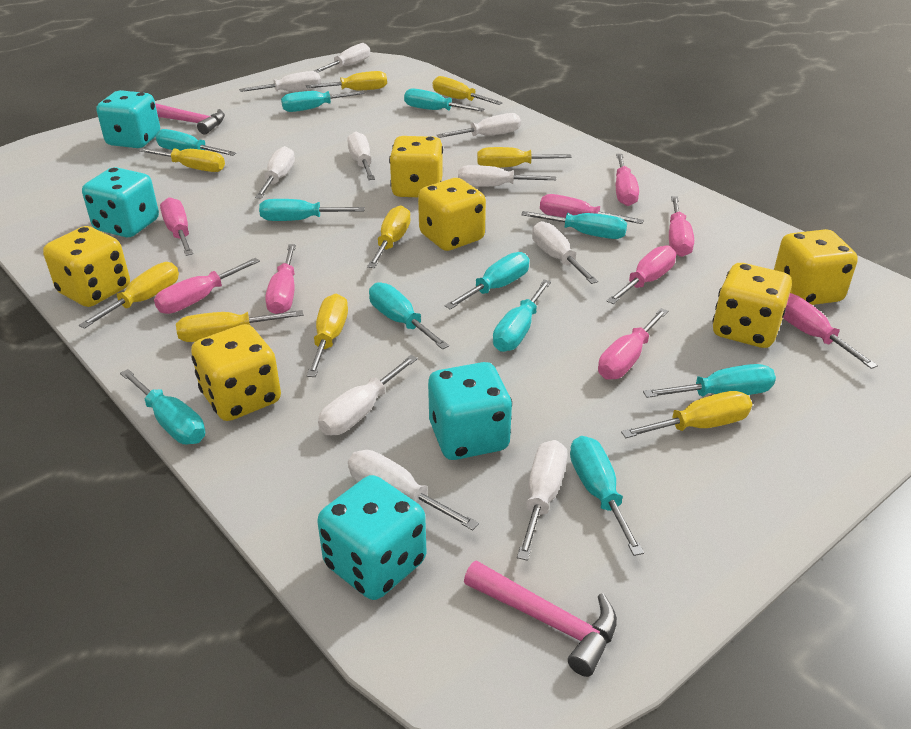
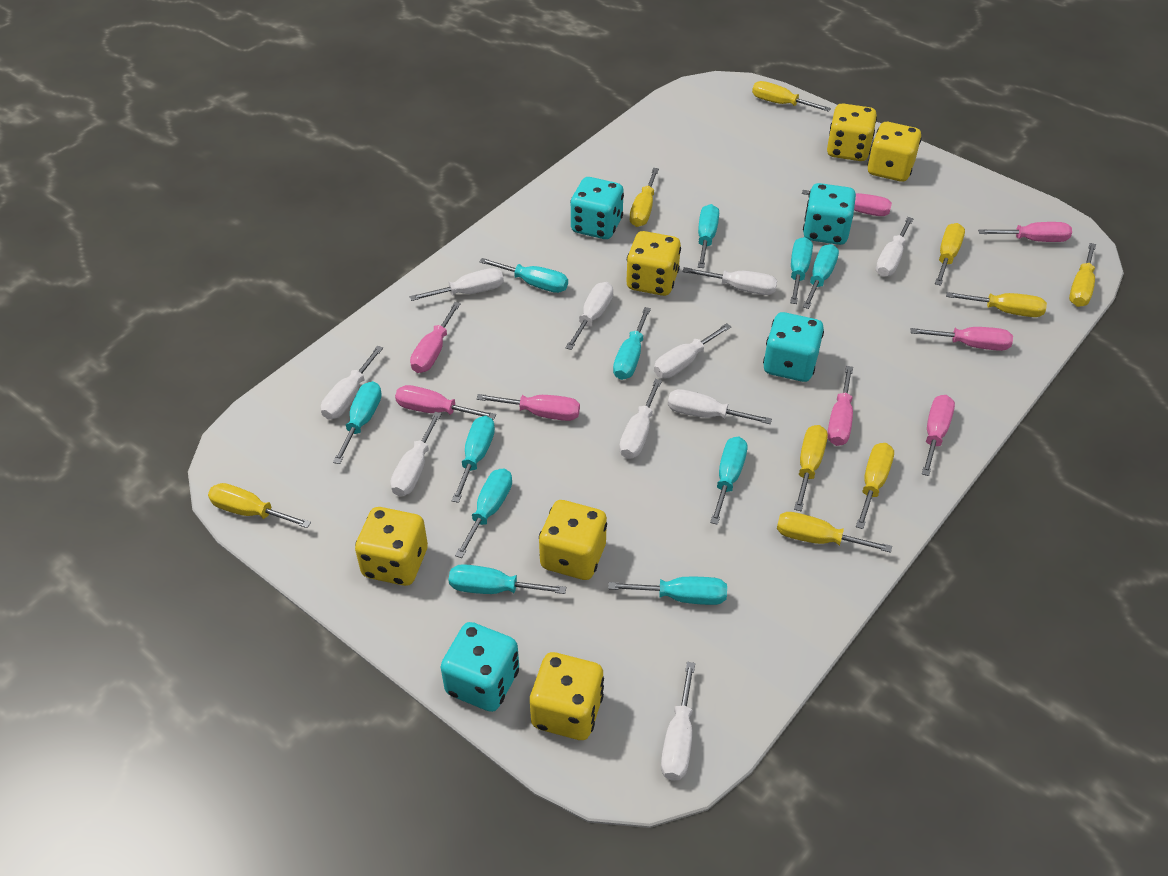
pink hammer: 2 -> 0
pink screwdriver: 9 -> 8

